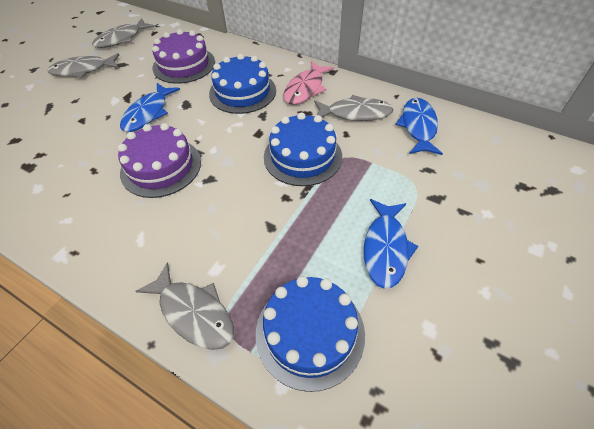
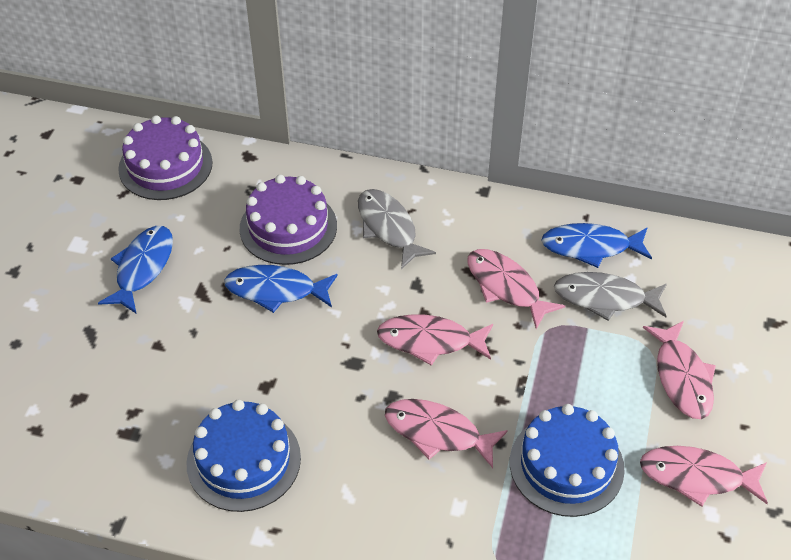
blue cake: 3 -> 2
grey fish: 4 -> 2
pink fish: 1 -> 5

